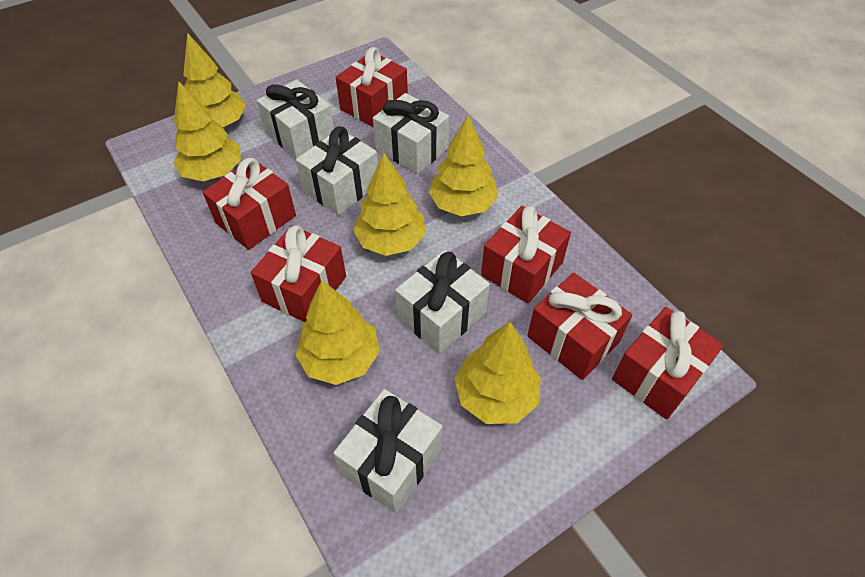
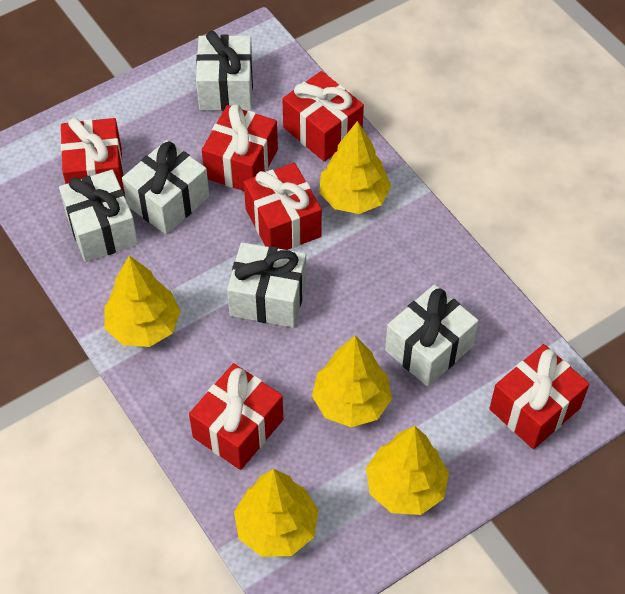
yellow tree: 6 -> 5

